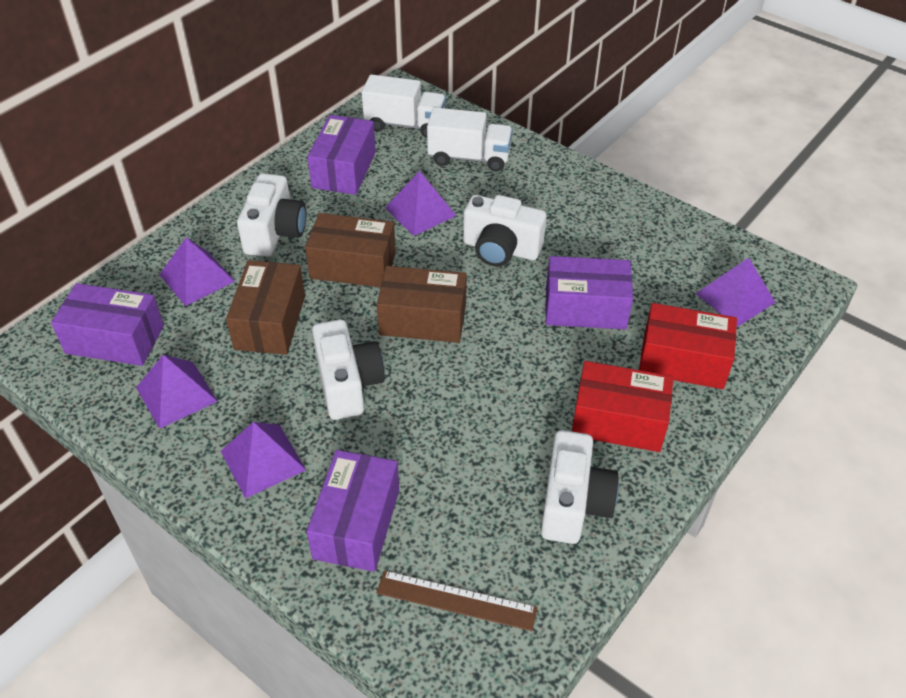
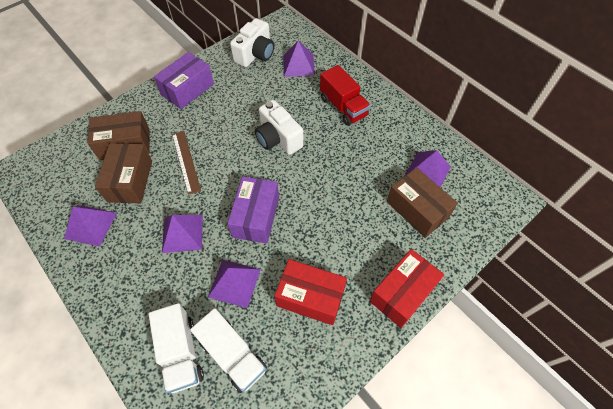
purple box: 4 -> 2
red truck: 0 -> 1
white camera: 4 -> 2

